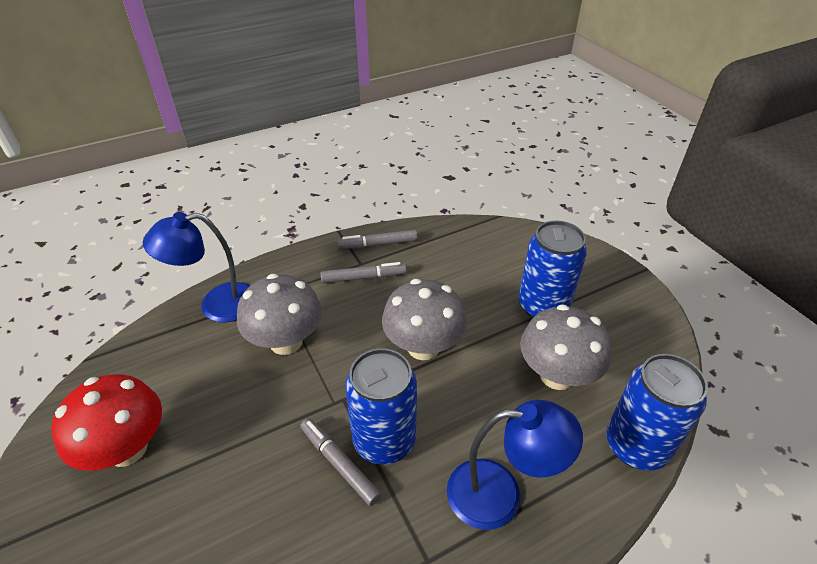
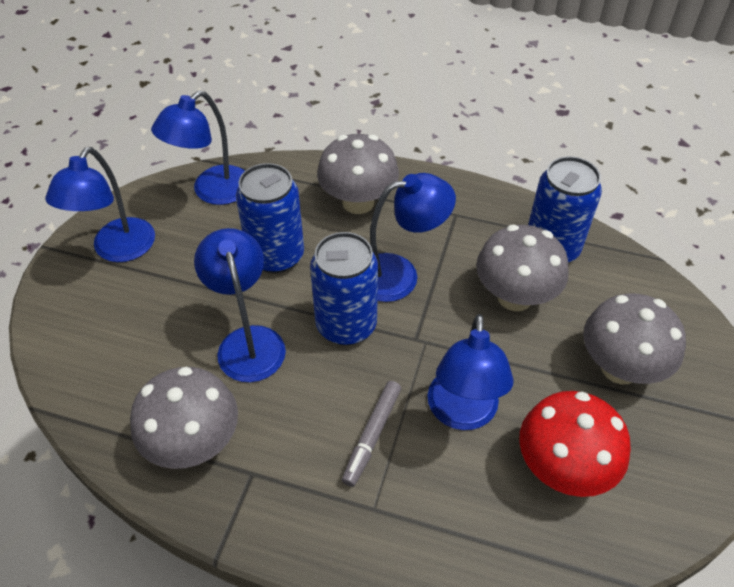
blue lamp: 2 -> 5
grey marker: 3 -> 1
grey mushroom: 3 -> 4

